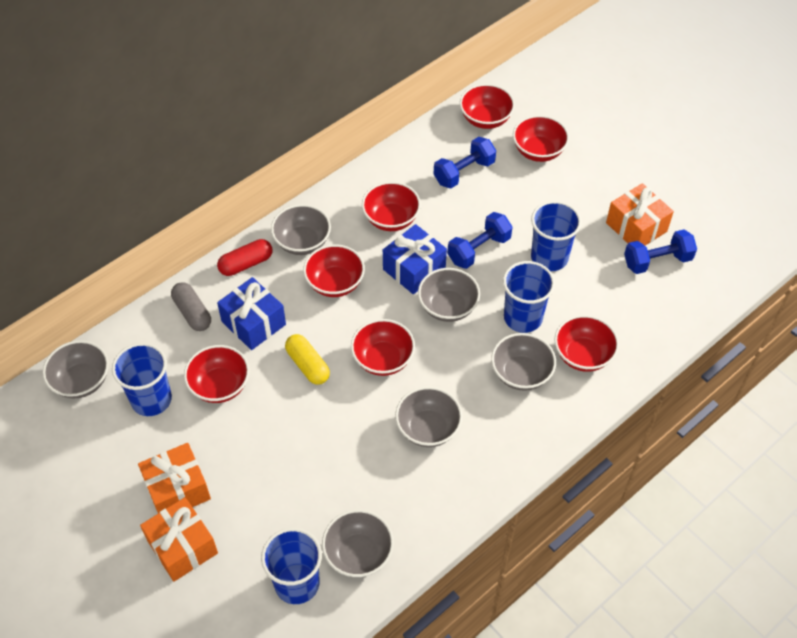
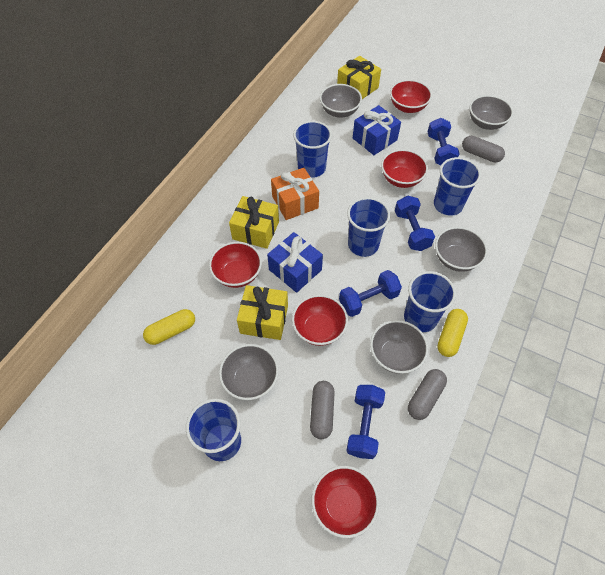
blue cup: 4 -> 5
blue dumbbell: 3 -> 4
grey bowl: 6 -> 5
grey capsule: 1 -> 3
orange gift: 3 -> 1
red bowl: 7 -> 5
red capsule: 1 -> 0
yellow capsule: 1 -> 2
yellow gift: 0 -> 3

